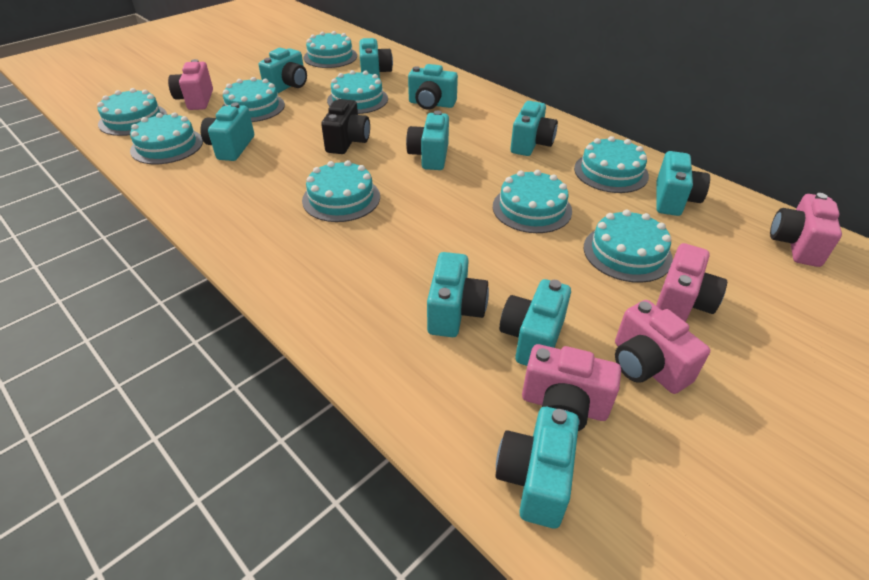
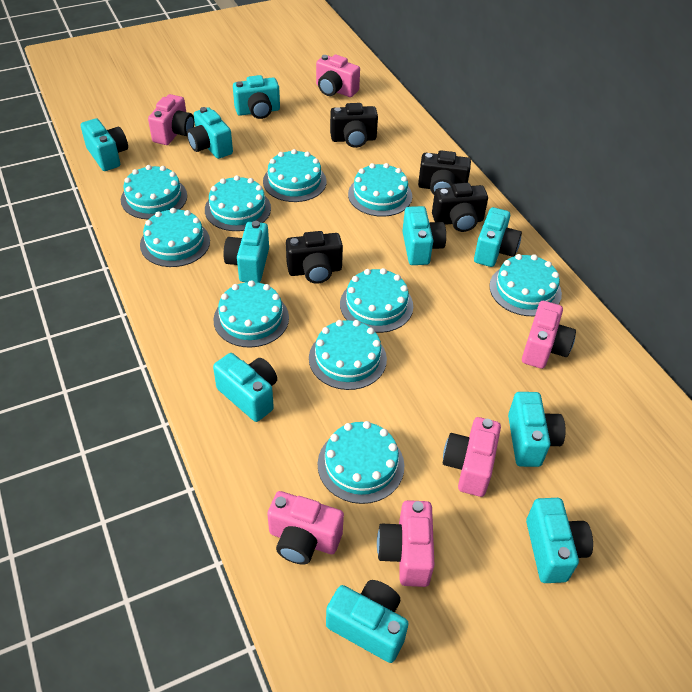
black camera: 1 -> 4
pink camera: 5 -> 6
turquoise cake: 9 -> 10

